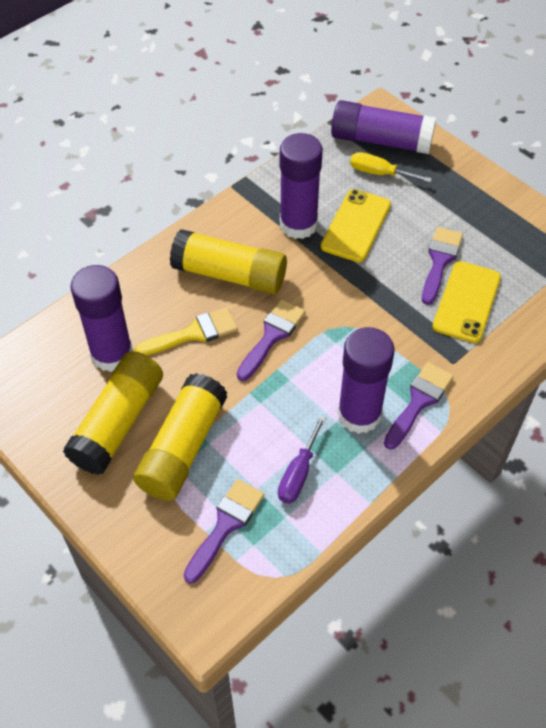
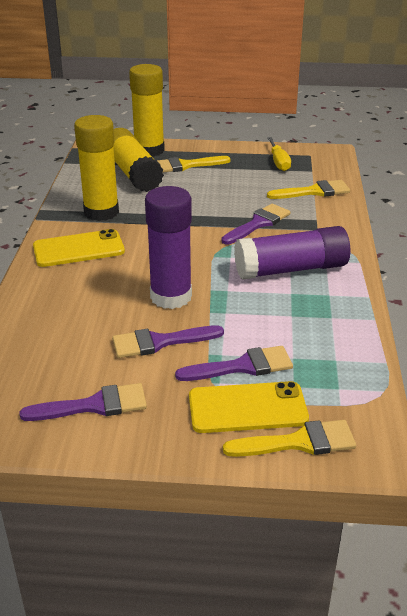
purple glue stick: 4 -> 2
purple screwdriver: 1 -> 0
yellow brush: 1 -> 3

